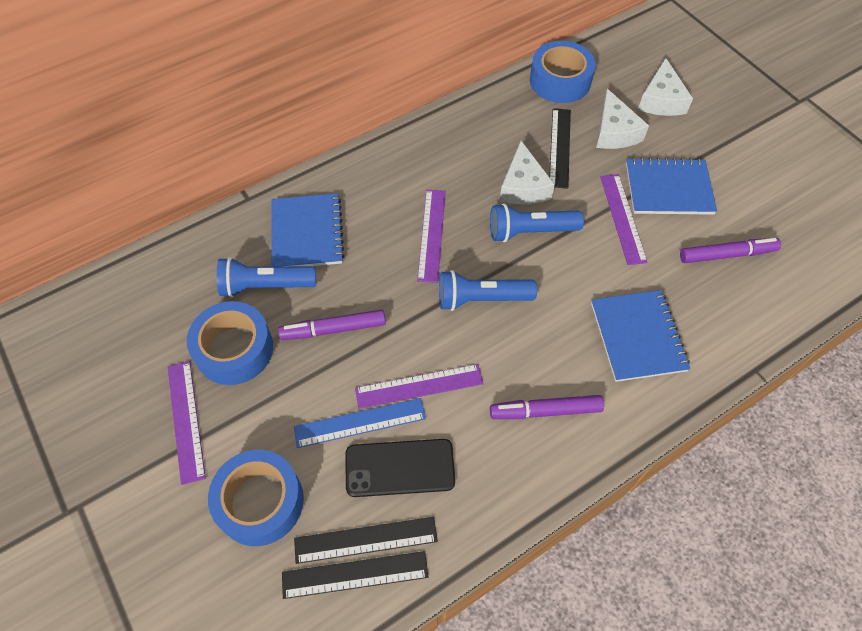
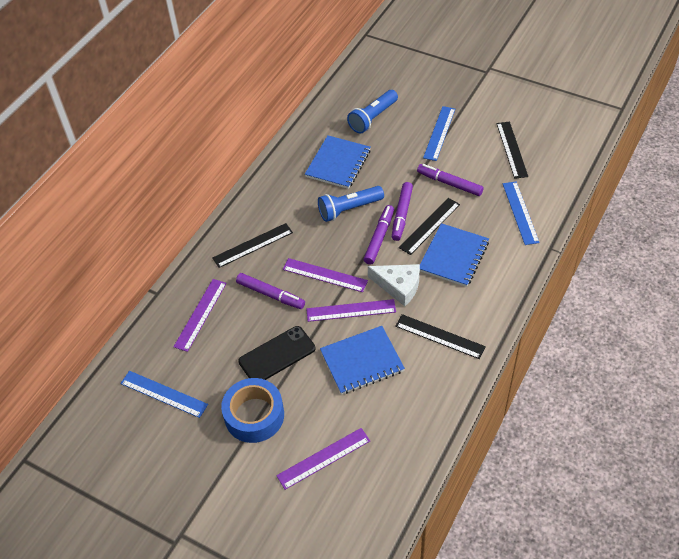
black ruler: 3 -> 4
blue flashlight: 3 -> 2
blue ruler: 1 -> 3
blue tape: 3 -> 1
purple marker: 3 -> 4
white cheese: 3 -> 1

